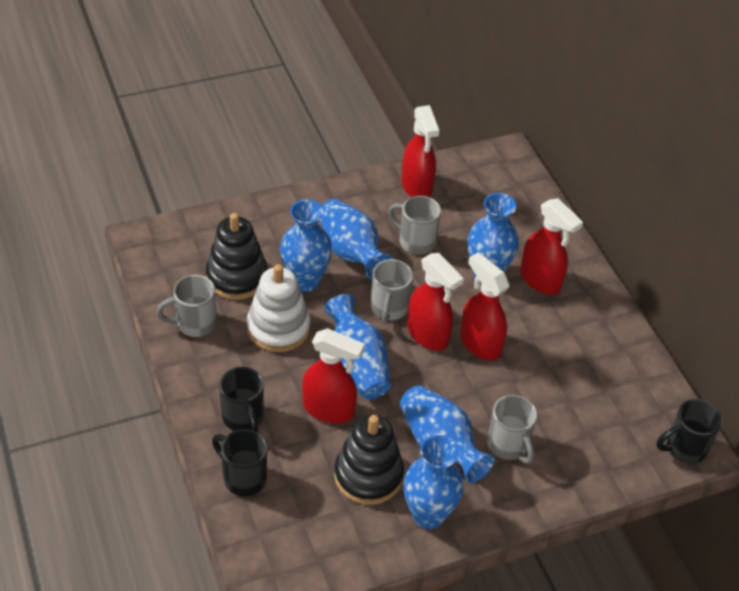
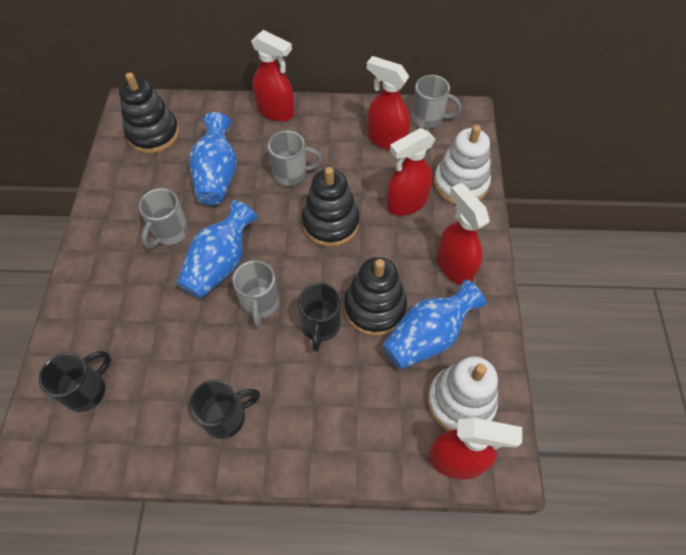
black stacking toy: 2 -> 3
blue vase: 6 -> 3
white stacking toy: 1 -> 2

